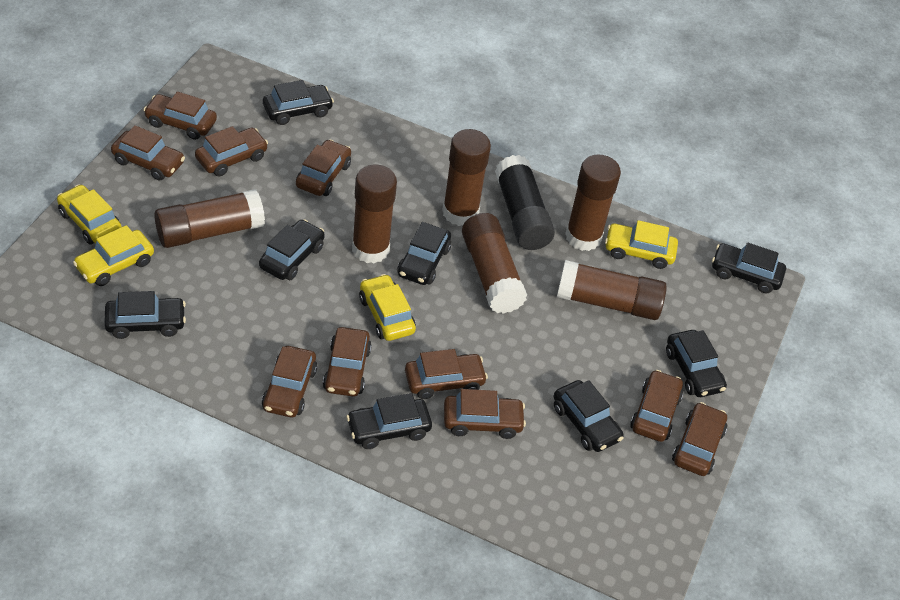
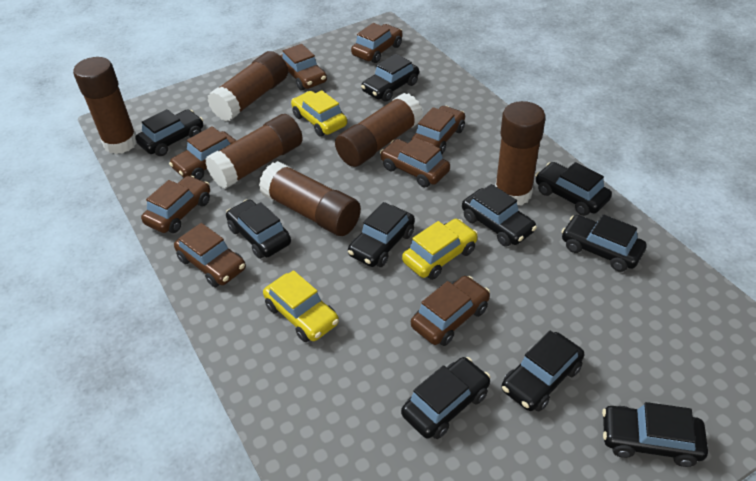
black car: 8 -> 10
black glue stick: 1 -> 0
brown car: 10 -> 8
yellow car: 4 -> 3

